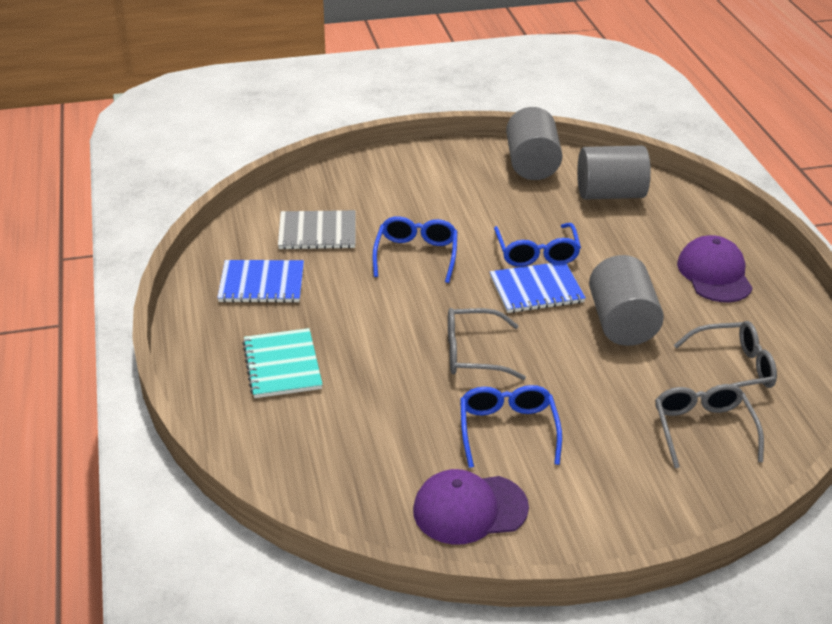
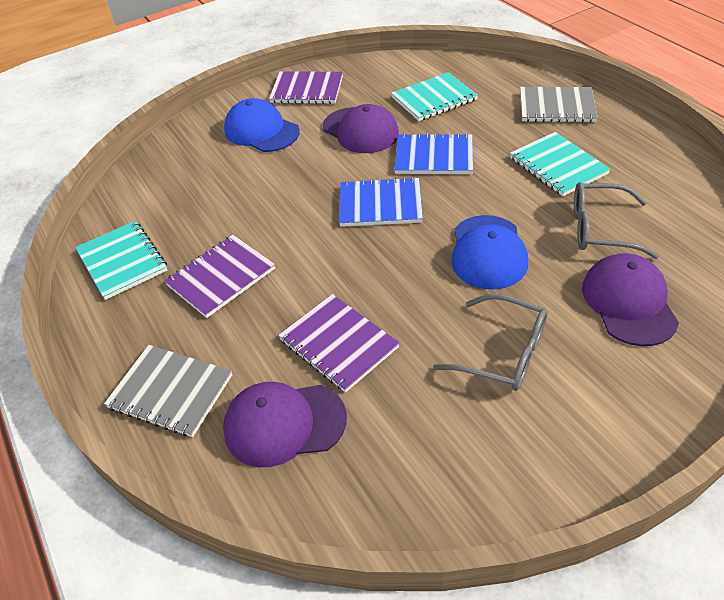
blue cap: 0 -> 2
blue glasses: 3 -> 0
grey cylinder: 3 -> 0
grey glasses: 3 -> 2
grey notebook: 1 -> 2
purple cap: 2 -> 3
purple notebook: 0 -> 3
turquoise notebook: 1 -> 3

